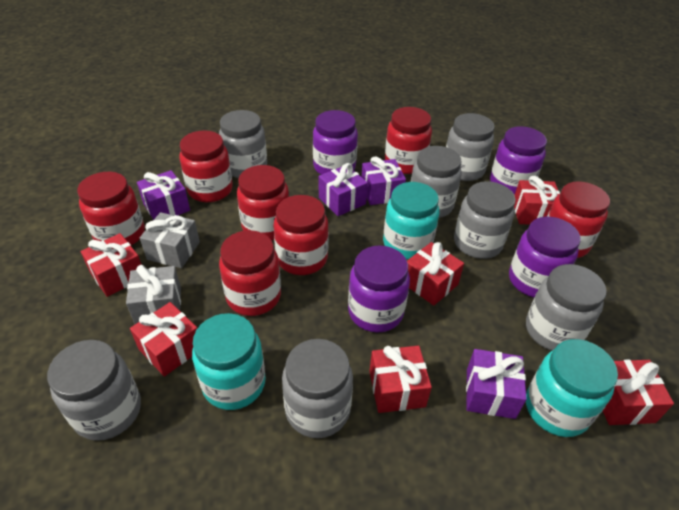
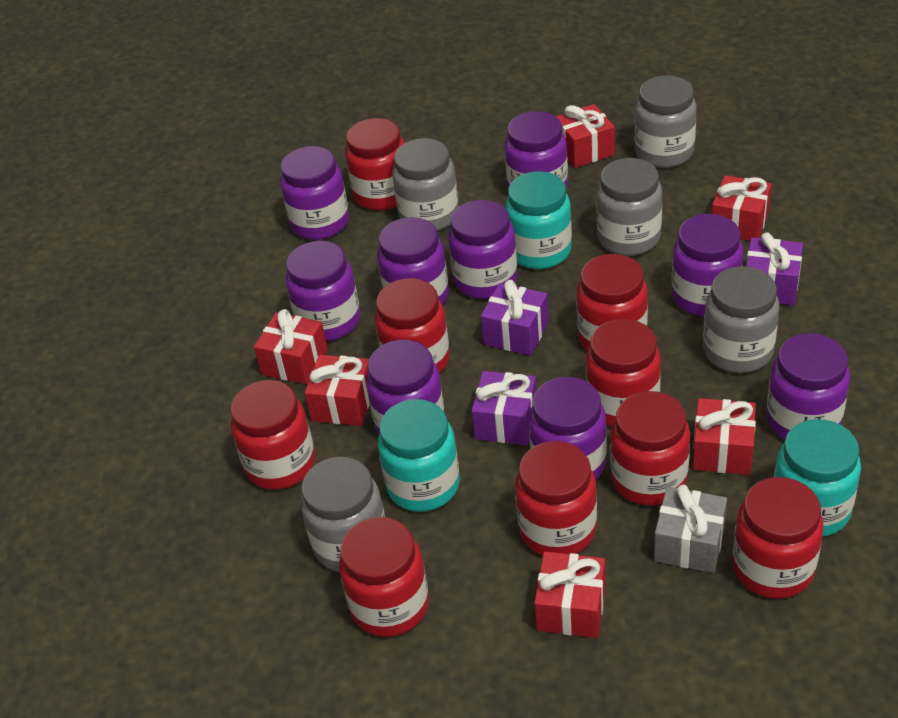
grey gift: 2 -> 1
grey jar: 7 -> 5
purple gift: 4 -> 3
purple jar: 4 -> 9
red jar: 7 -> 9

